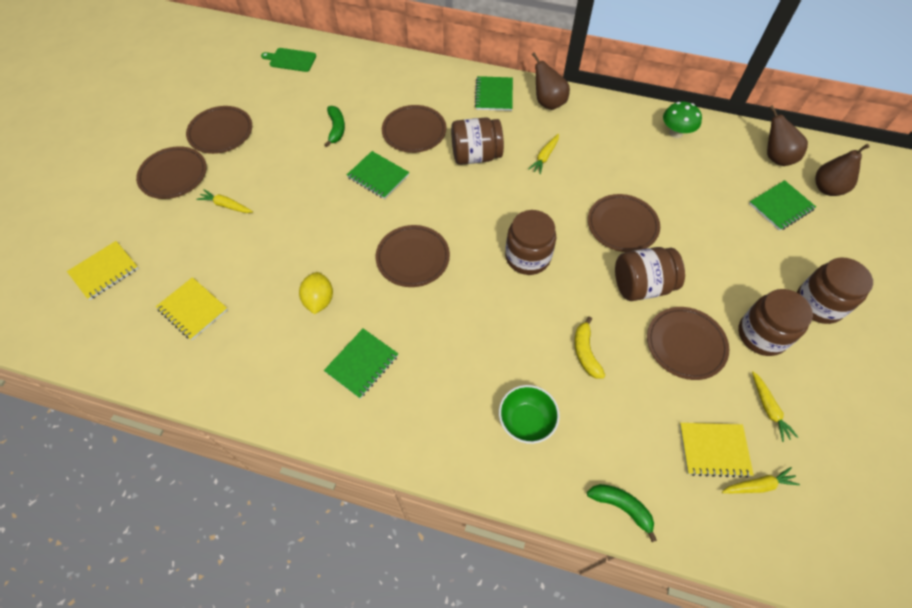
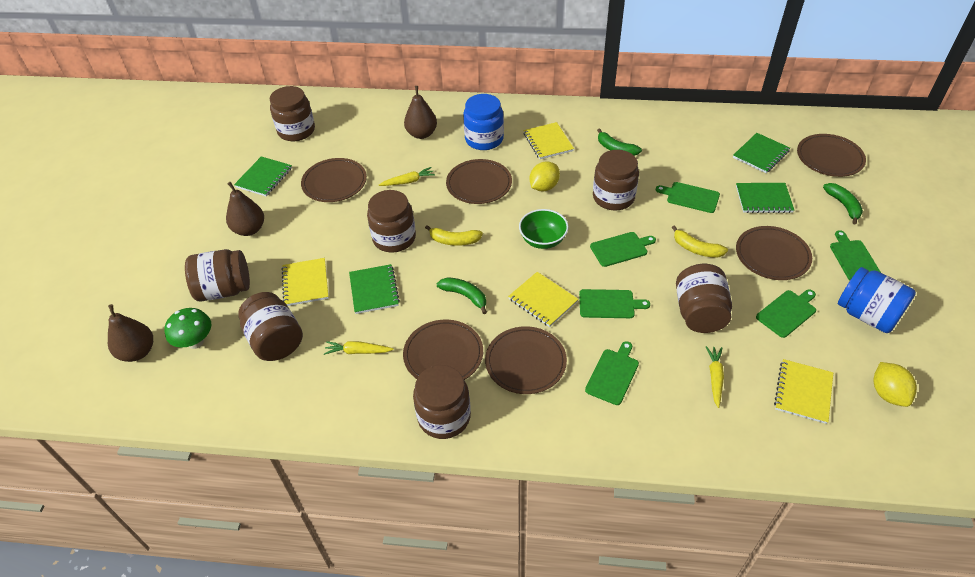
blue jar: 0 -> 2
brown jar: 5 -> 7
green banana: 2 -> 3
green cutting board: 1 -> 6
yellow banana: 1 -> 2
yellow carrot: 4 -> 3
yellow lemon: 1 -> 2
yellow notebook: 3 -> 4

